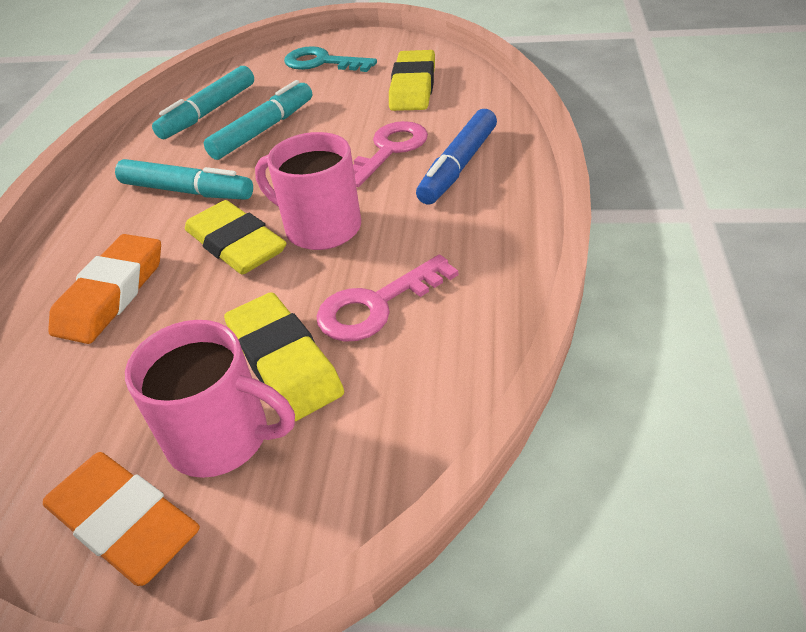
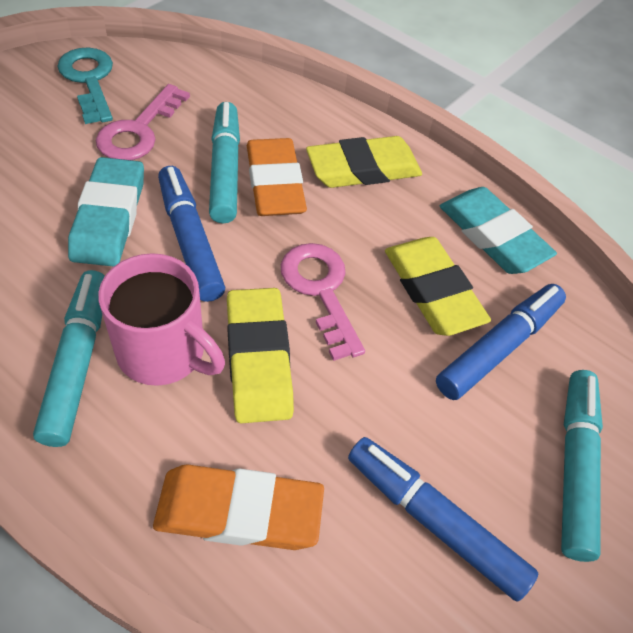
blue marker: 1 -> 3
pink mug: 2 -> 1
turquoise eraser: 0 -> 2

